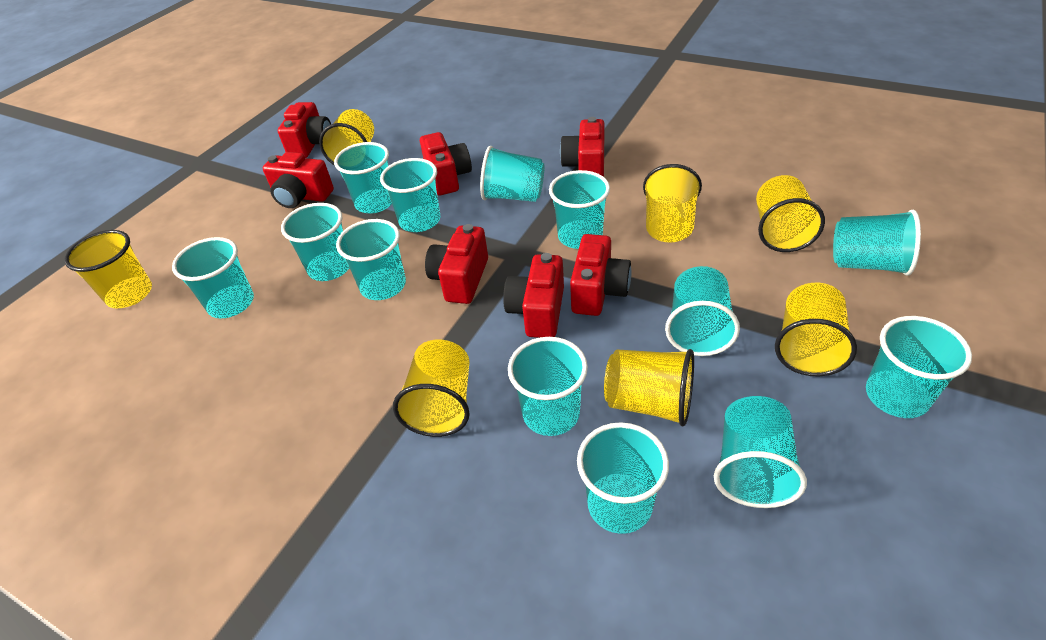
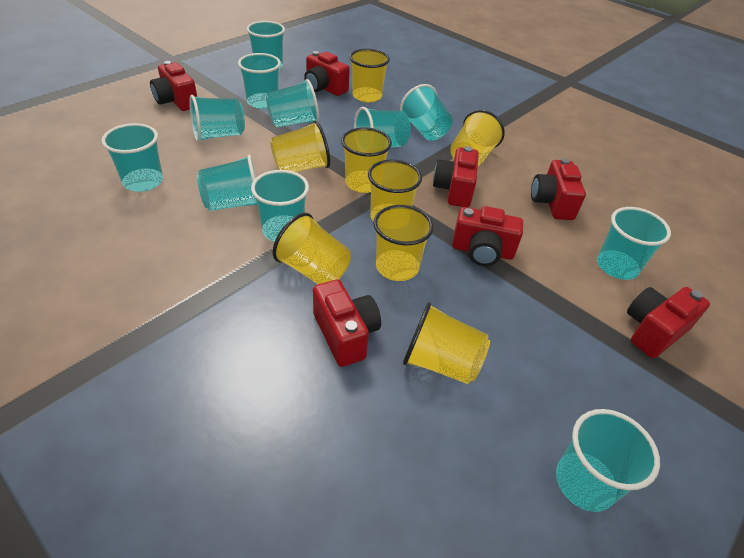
turquoise cup: 13 -> 11
yellow cup: 7 -> 8

